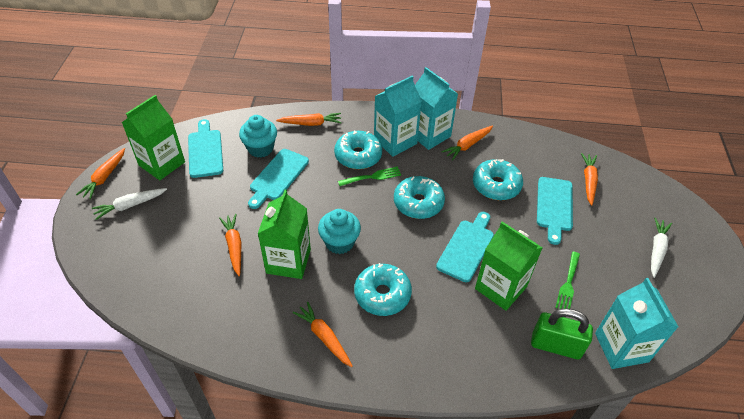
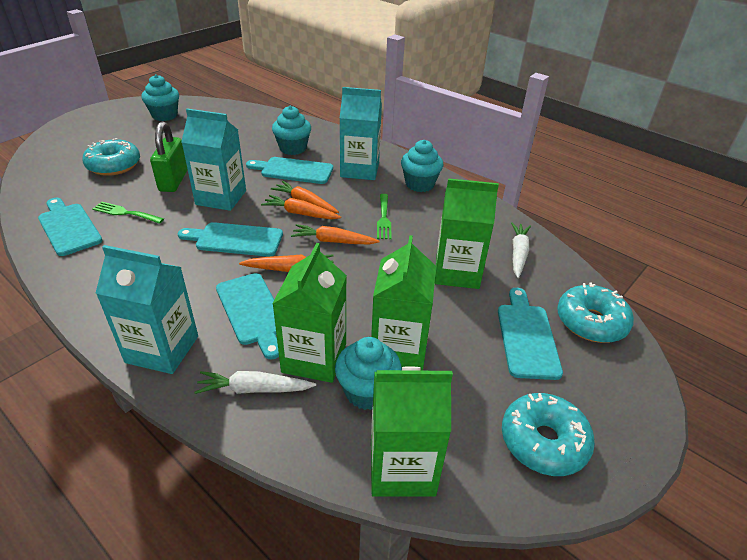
green carton: 3 -> 4
orange carrot: 6 -> 4
turquoise cupcake: 2 -> 4
turquoise cutting board: 4 -> 5
turquoise donut: 4 -> 3

